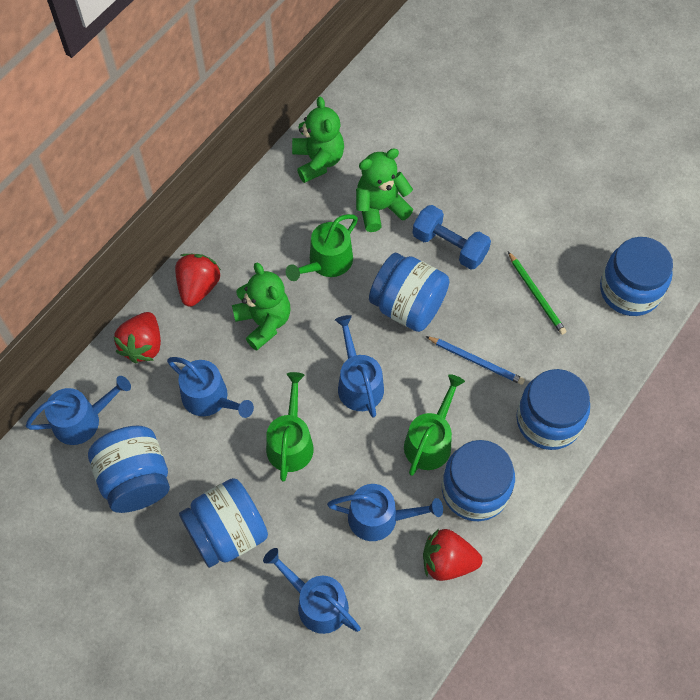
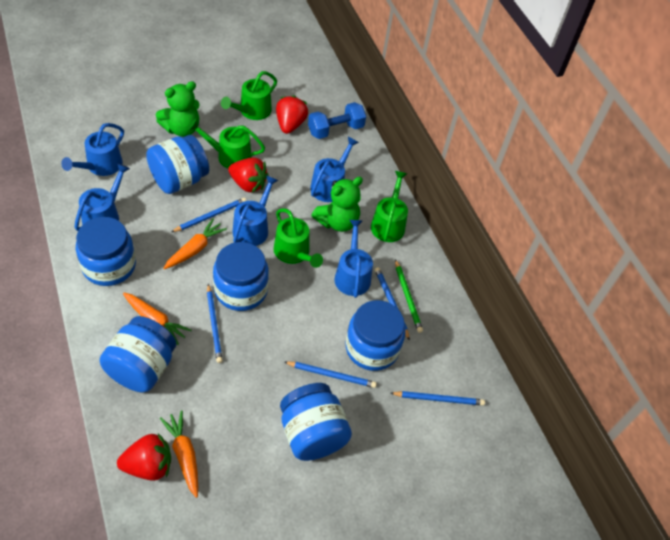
blue pencil: 1 -> 5
green teddy bear: 3 -> 2
green watering can: 3 -> 4
orange carrot: 0 -> 3

